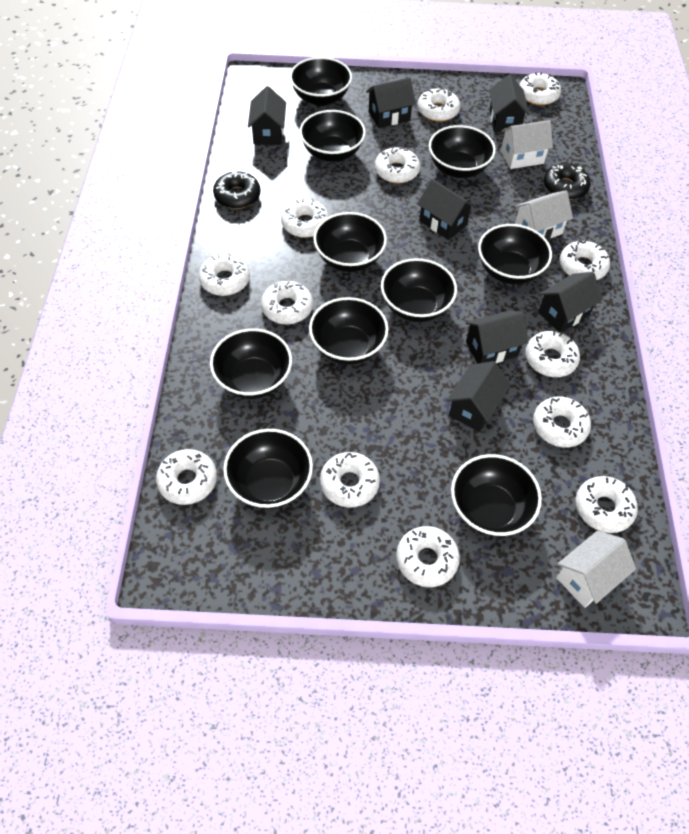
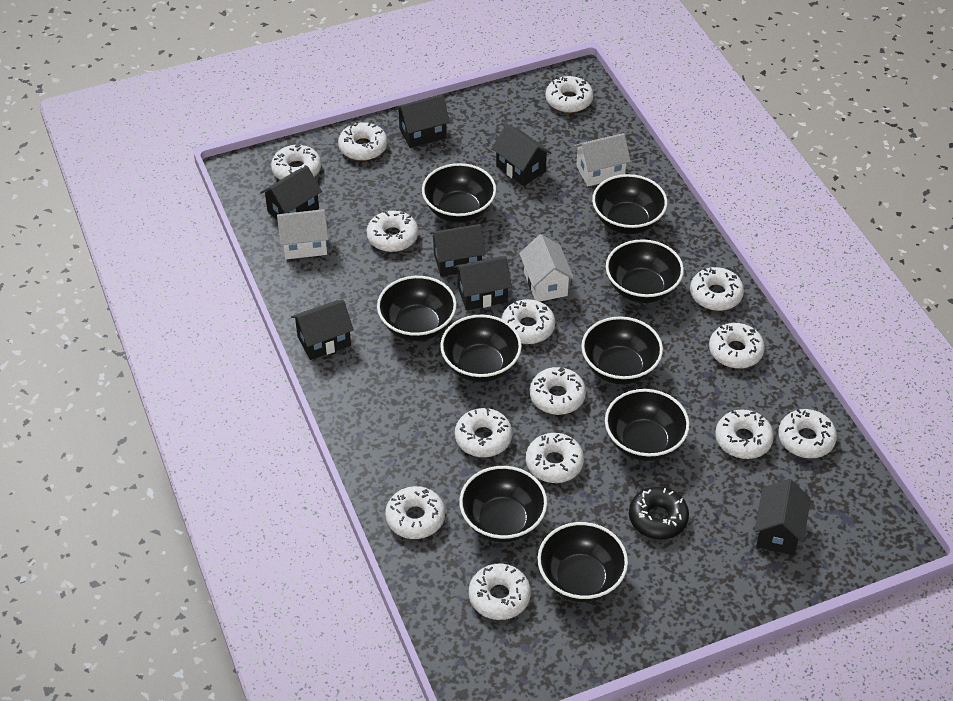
black bowl: 10 -> 9
black donut: 2 -> 1
white donut: 13 -> 14

